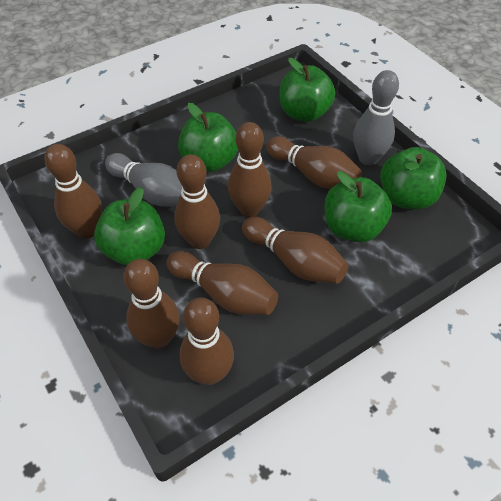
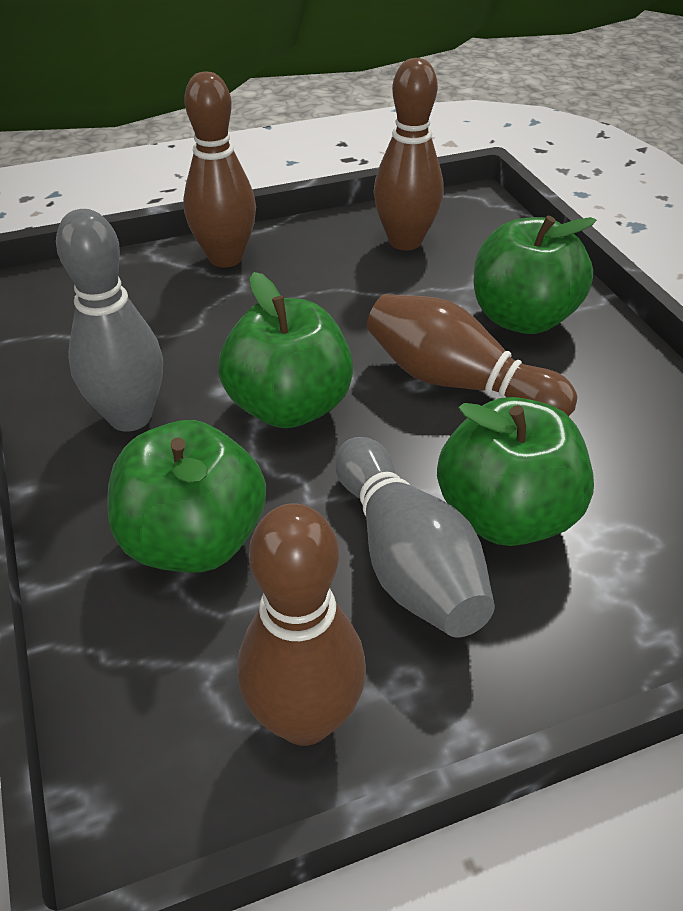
brown bowling pin: 8 -> 4
green apple: 5 -> 4

